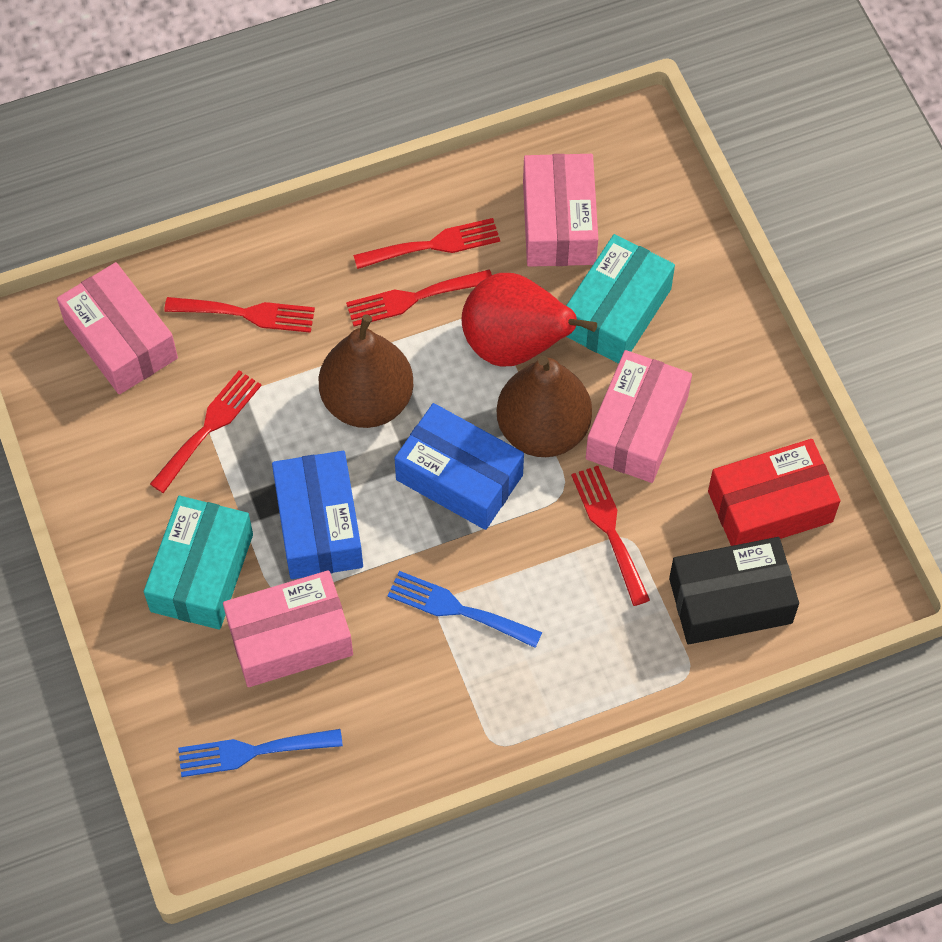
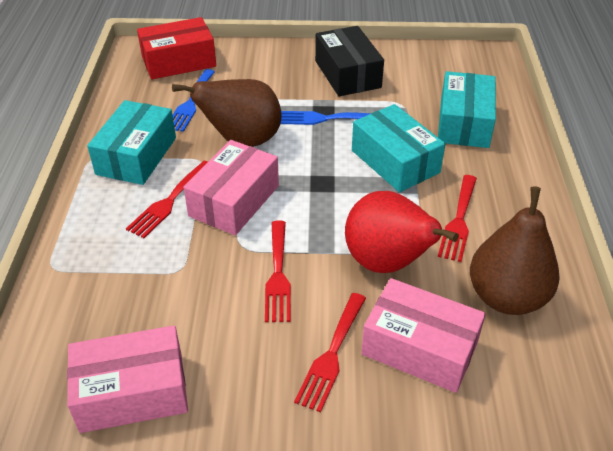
blue box: 2 -> 0
pink box: 4 -> 3
red fork: 5 -> 4
turquoise box: 2 -> 3

